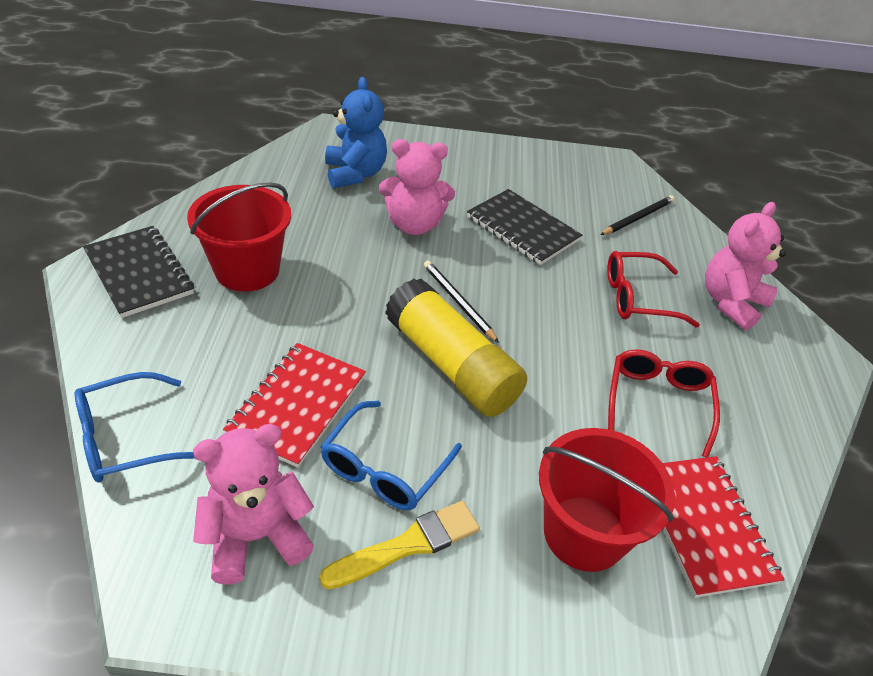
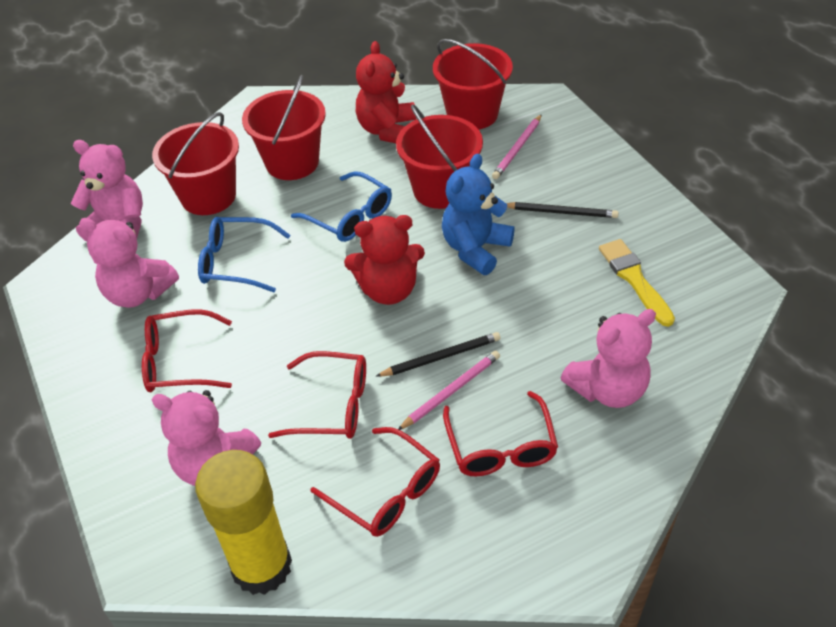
black notebook: 2 -> 0
pink pencil: 0 -> 2
pink teddy bear: 3 -> 4
red bucket: 2 -> 4
red glasses: 2 -> 4
red notebook: 2 -> 0
red teddy bear: 0 -> 2

